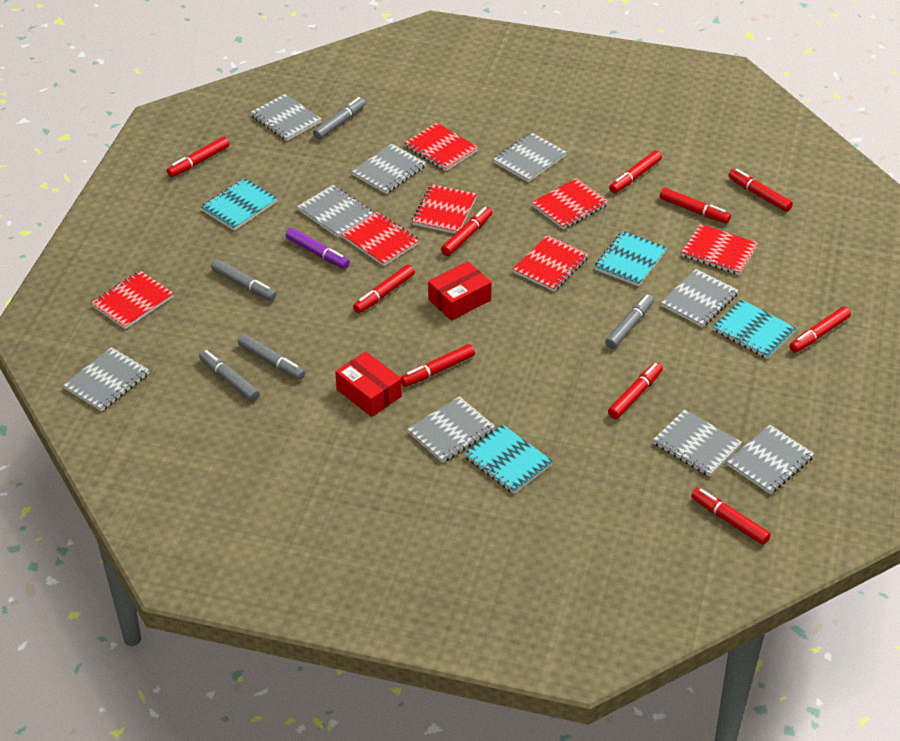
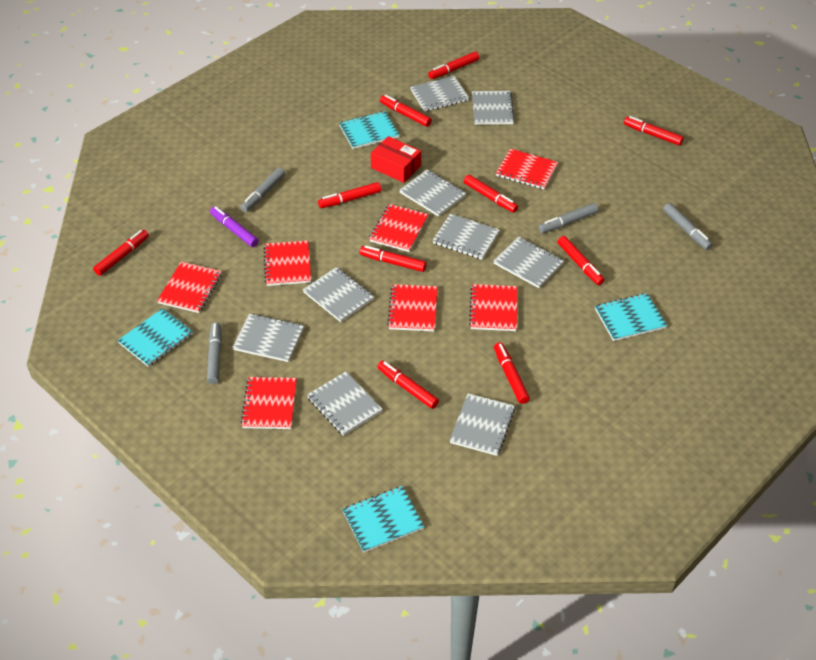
grey marker: 5 -> 4
red box: 2 -> 1

